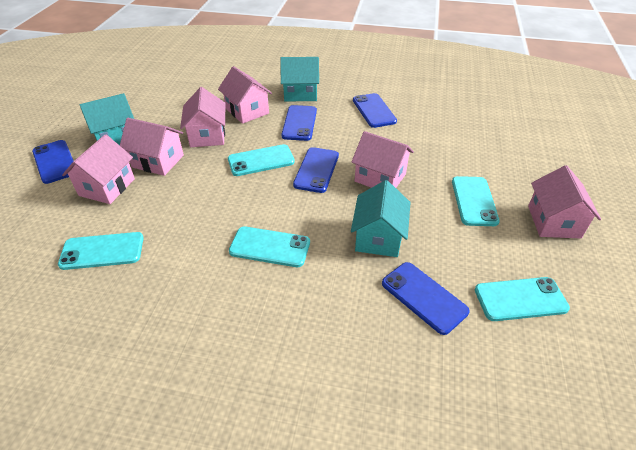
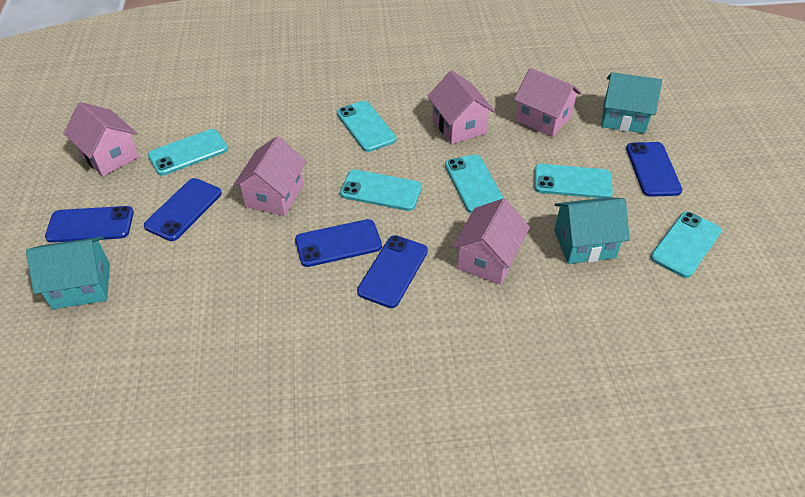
pink house: 6 -> 5
turquoise phone: 5 -> 6

